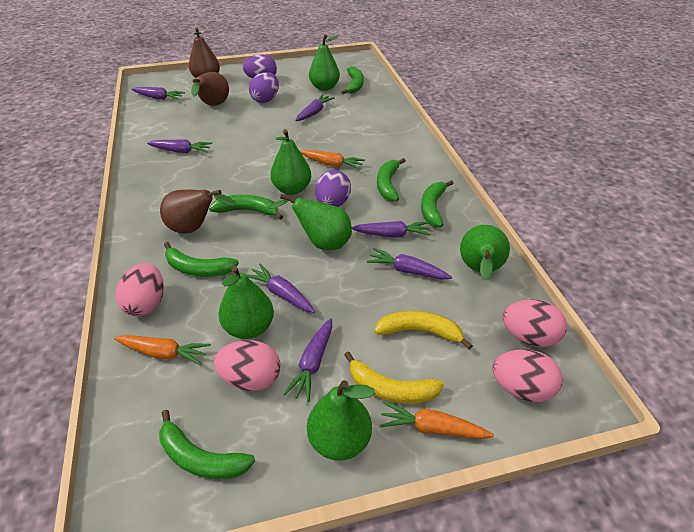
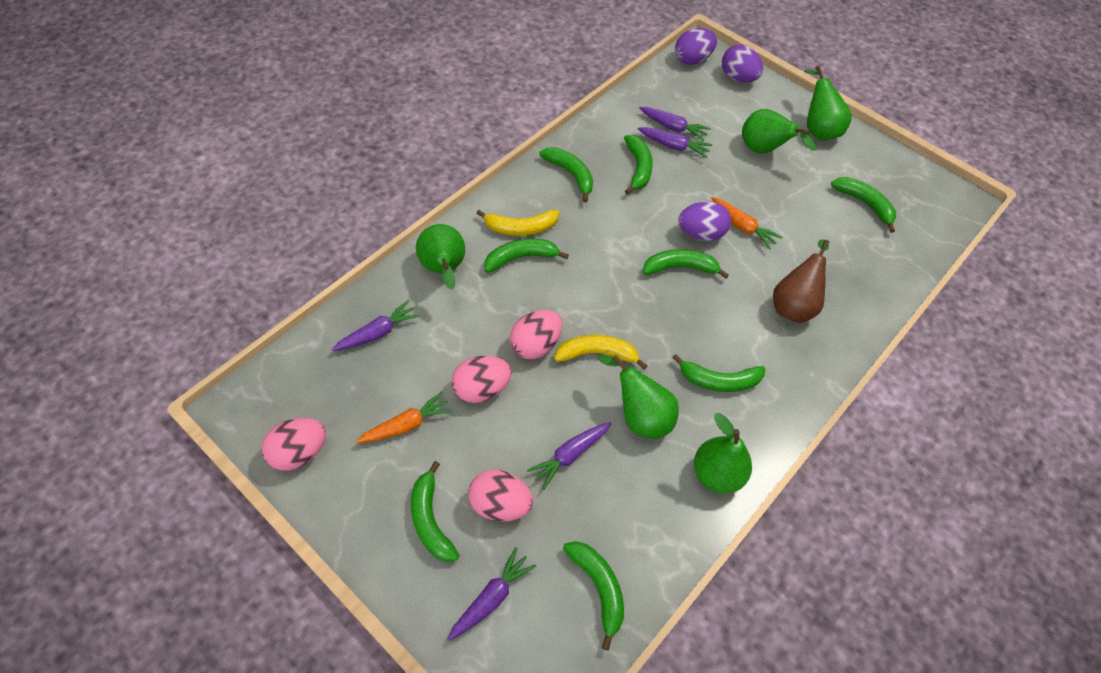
brown pear: 3 -> 1
green banana: 6 -> 8
green pear: 6 -> 5
orange carrot: 3 -> 2
purple carrot: 7 -> 5

